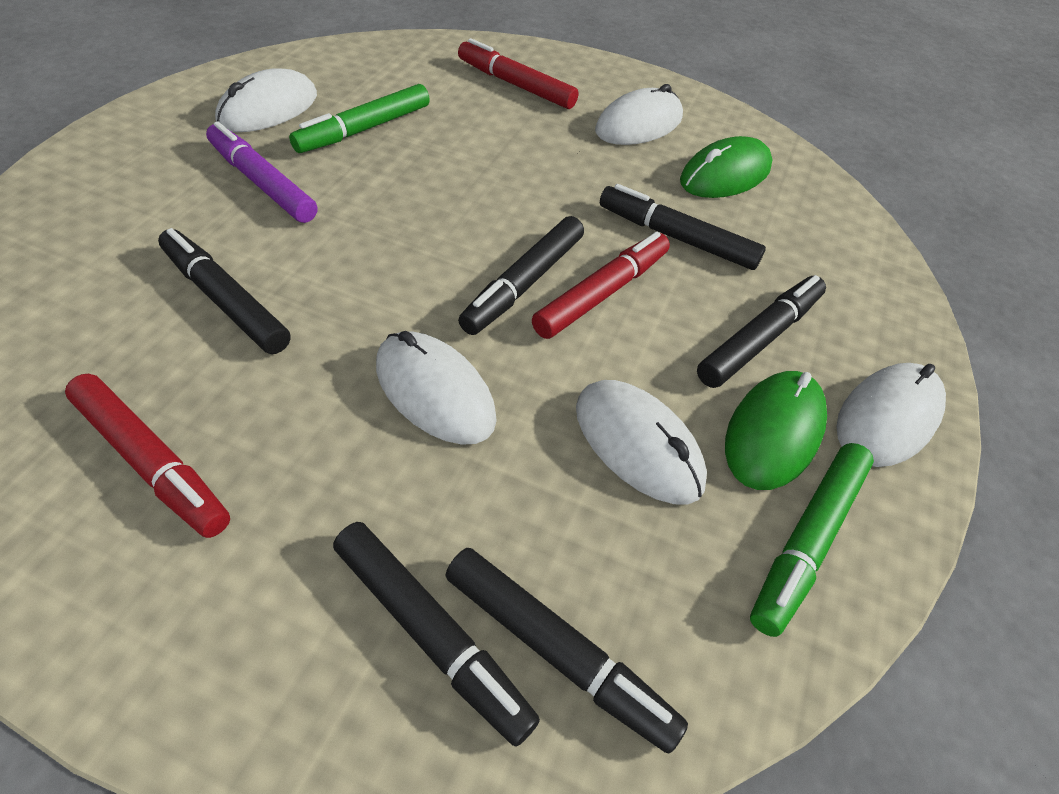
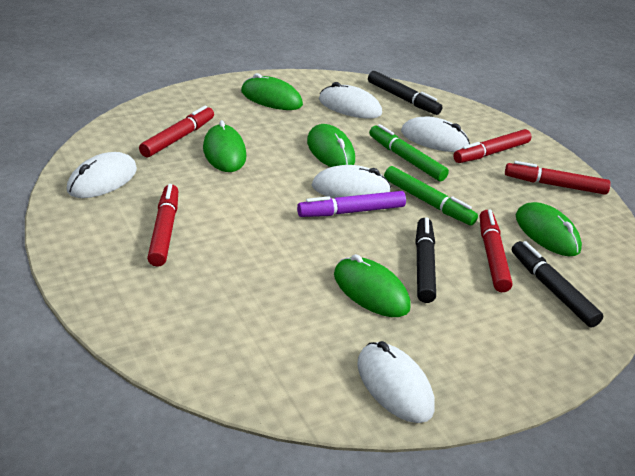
black marker: 6 -> 3
green mouse: 2 -> 5
red marker: 3 -> 5

